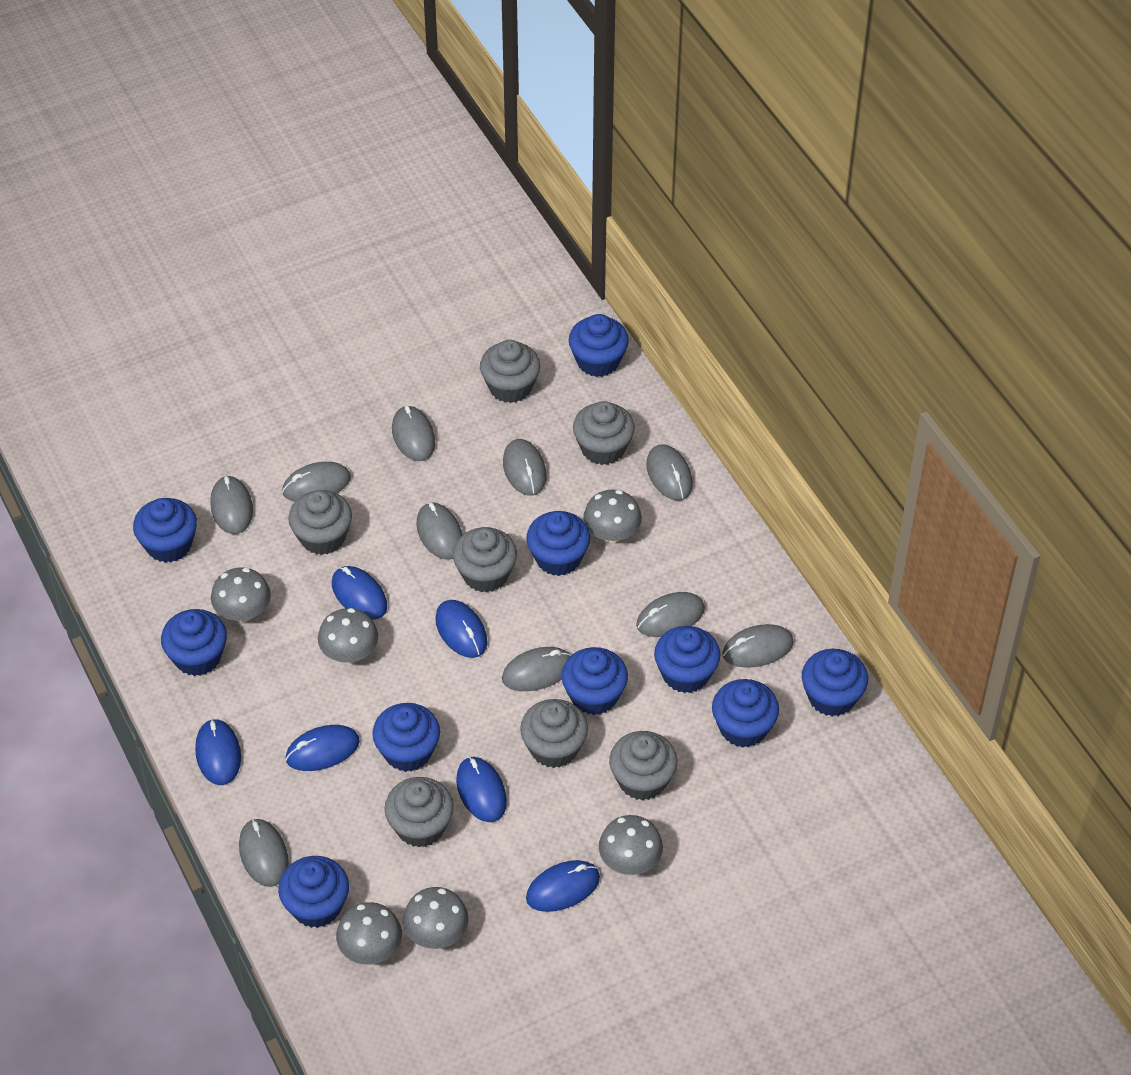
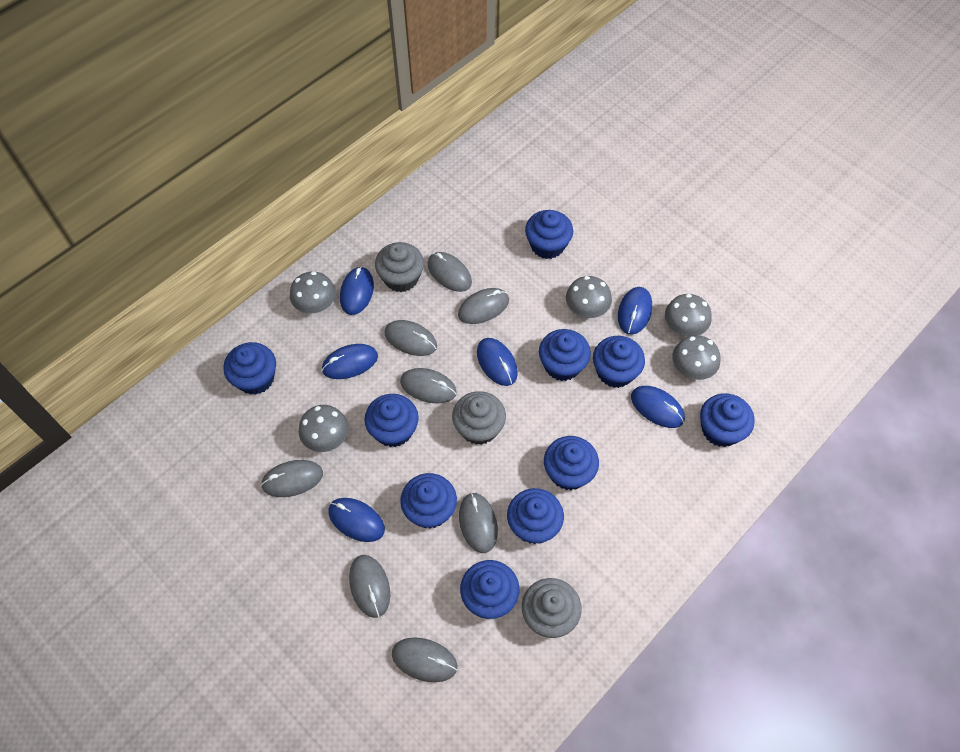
grey cupcake: 7 -> 3
grey mouse: 10 -> 8
grey mushroom: 6 -> 5

